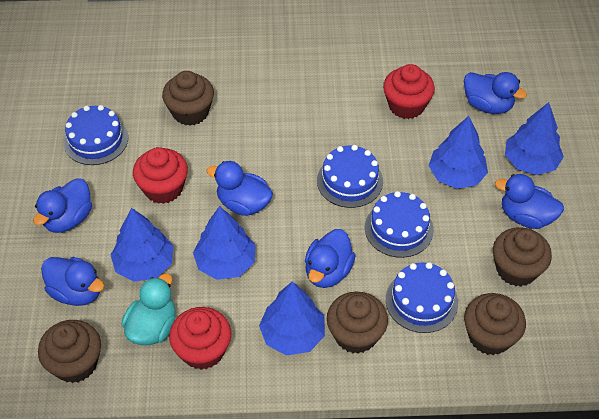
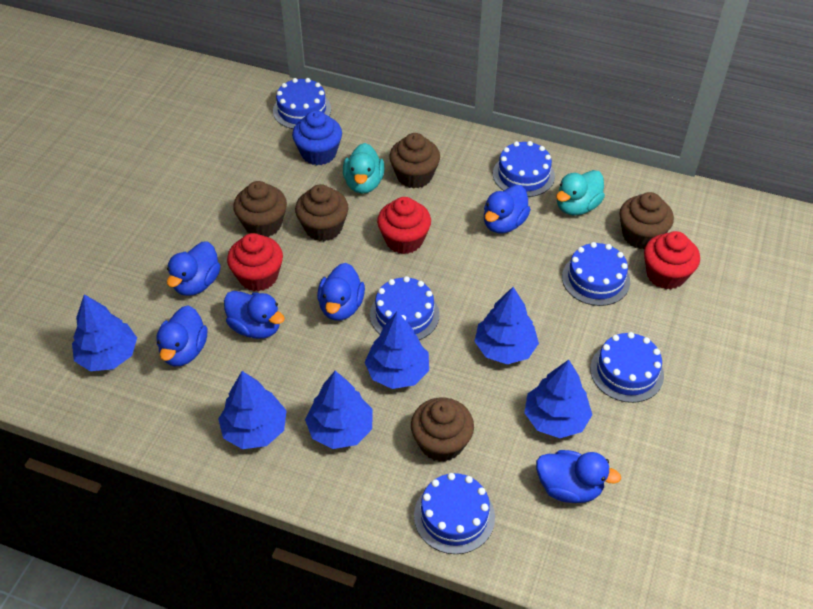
blue cake: 4 -> 6
blue cupcake: 0 -> 1
blue tree: 5 -> 6
turquoise duck: 1 -> 2

